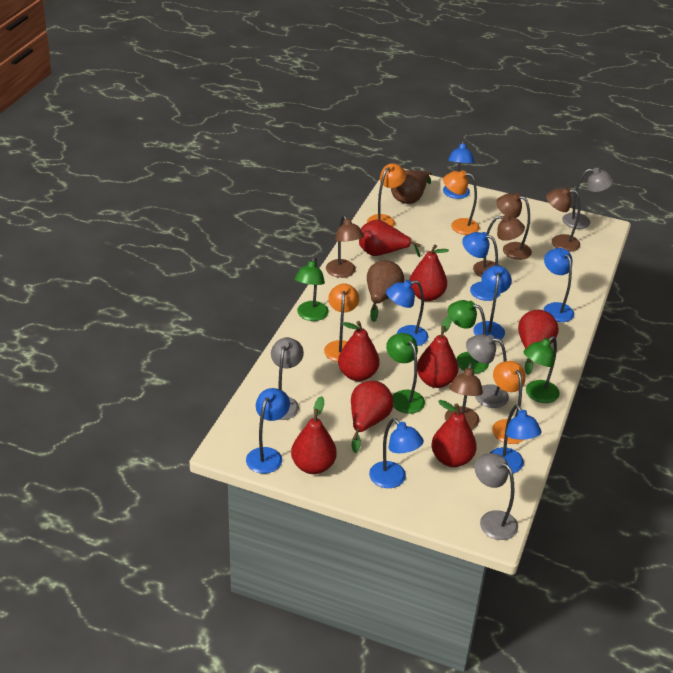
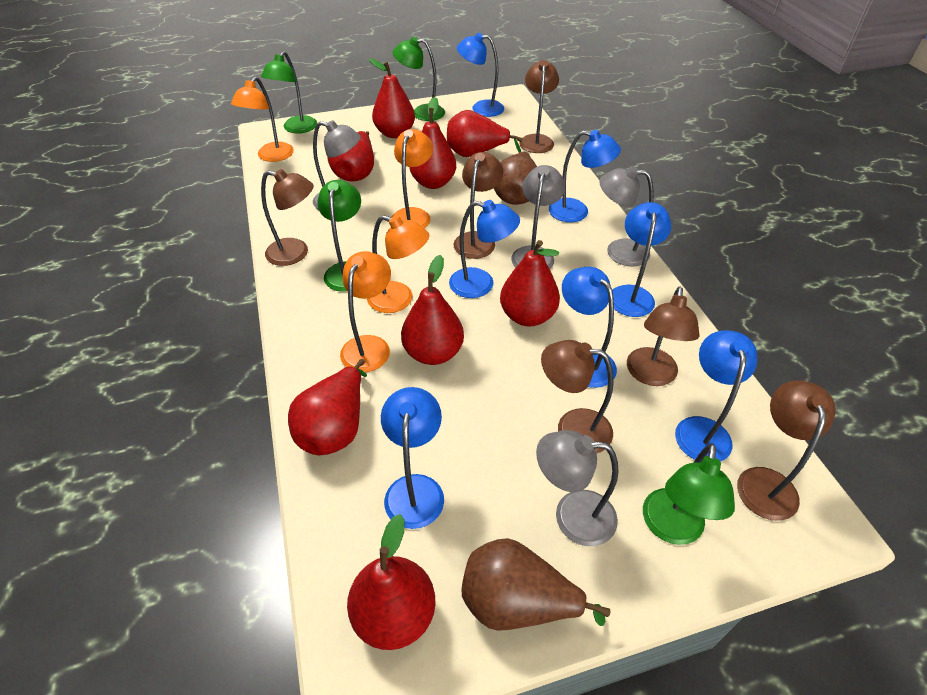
blue lamp: 8 -> 7
brown lamp: 5 -> 6

